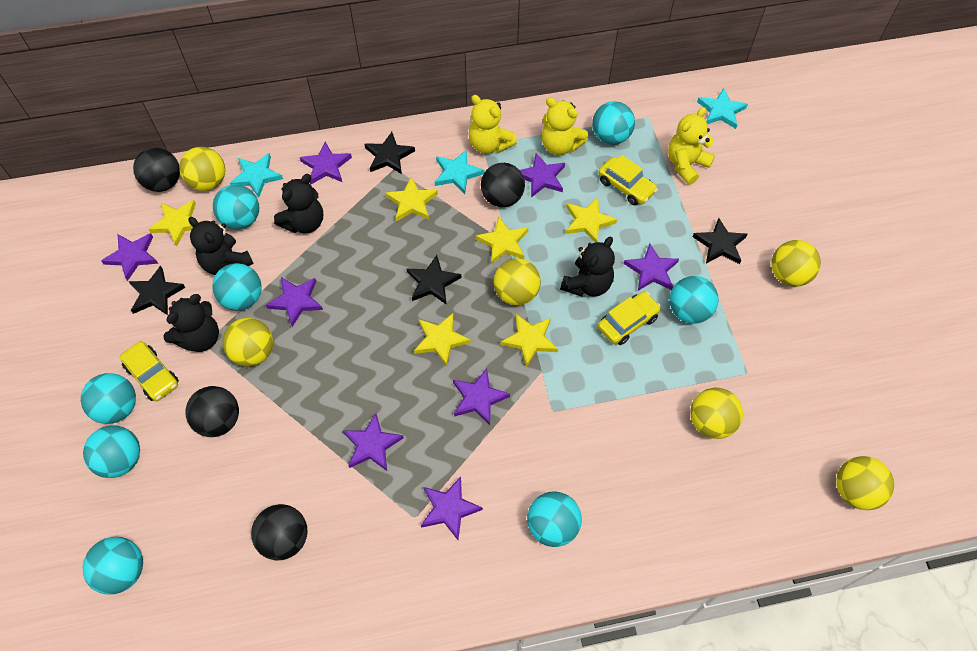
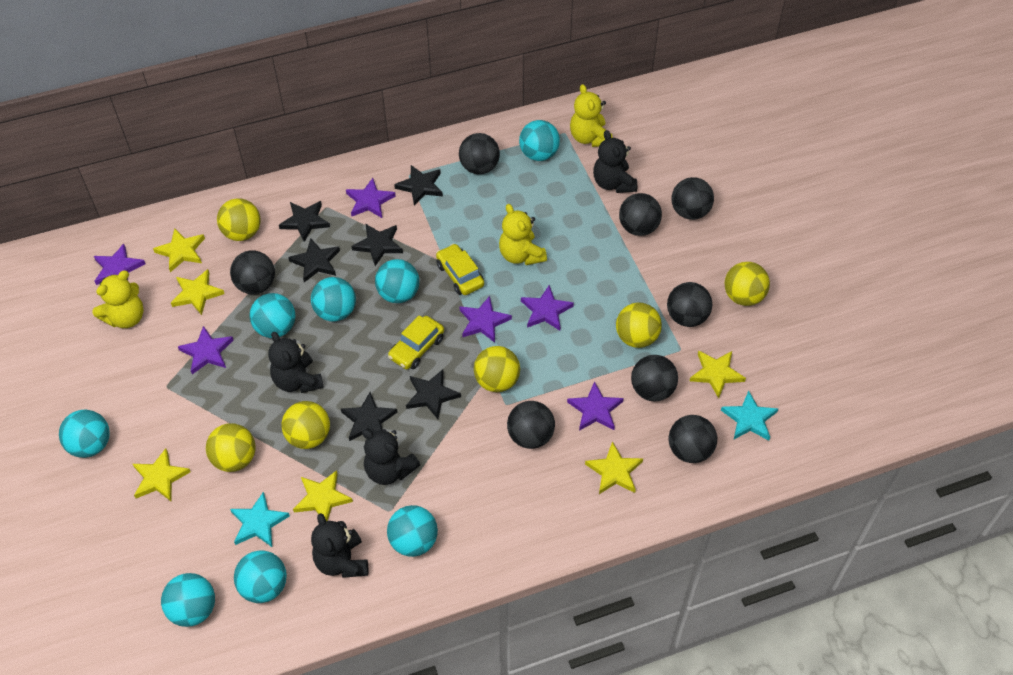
black ball: 4 -> 8
black star: 4 -> 6
purple star: 8 -> 6
turquoise star: 3 -> 2
yellow car: 3 -> 2

